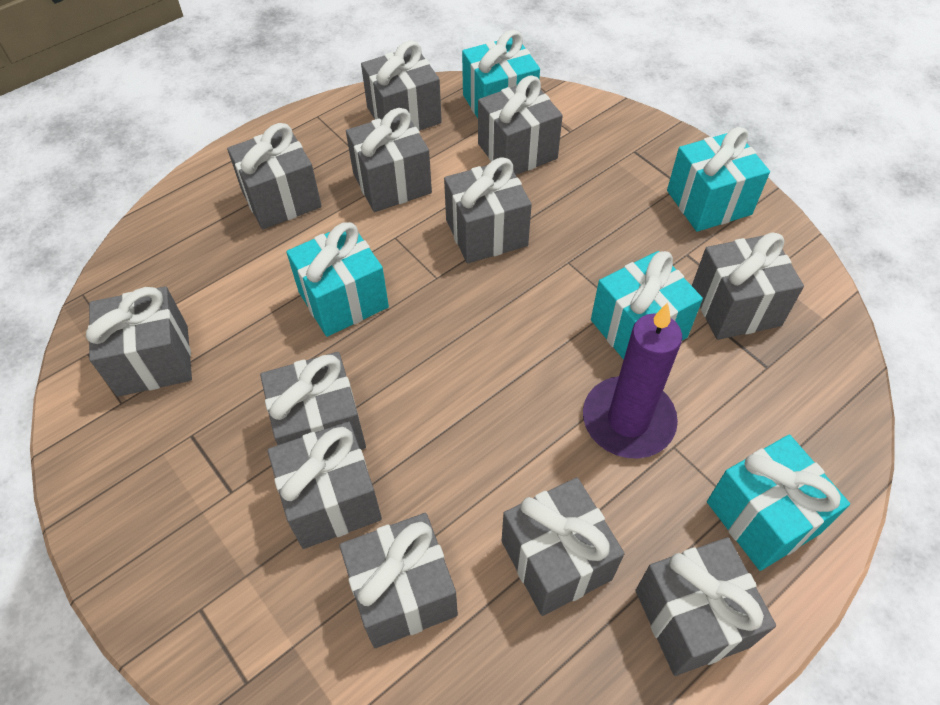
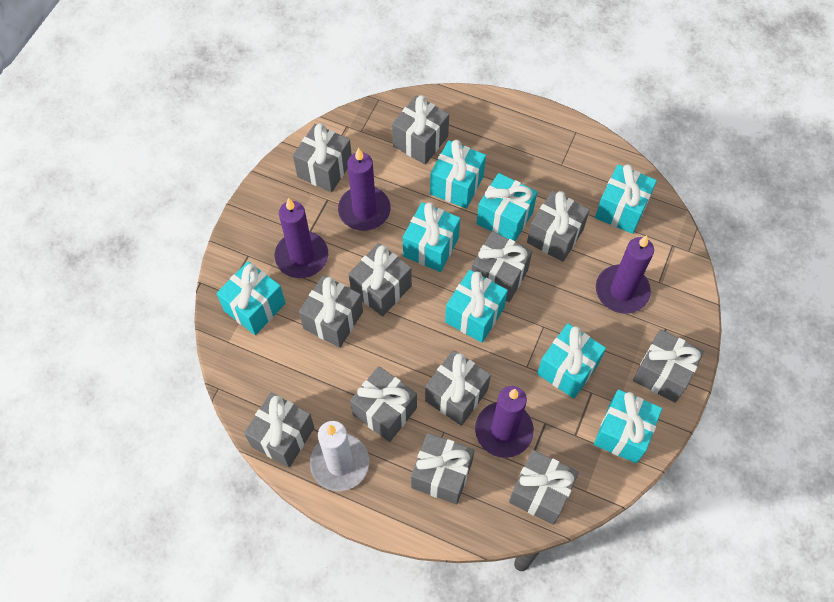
purple candle: 1 -> 4
turquoise gift: 5 -> 8
white candle: 0 -> 1

